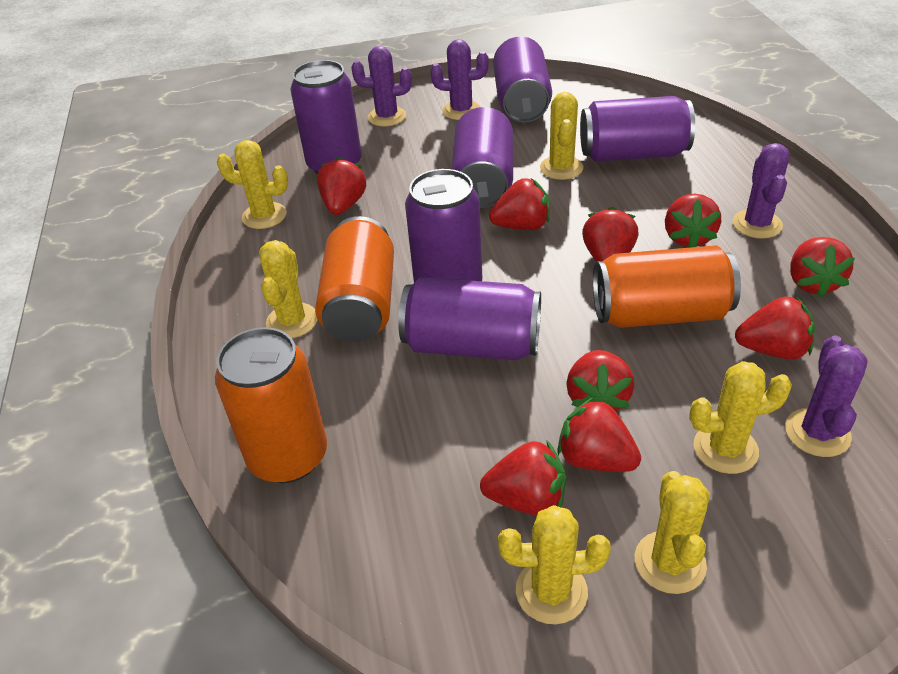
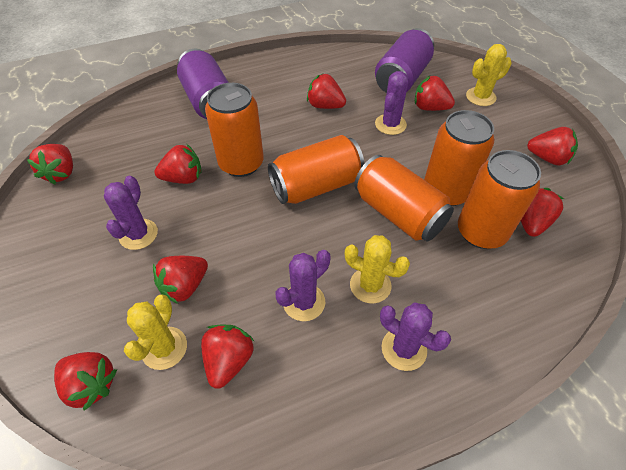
orange can: 3 -> 5
purple can: 6 -> 2
yellow cactus: 6 -> 3

